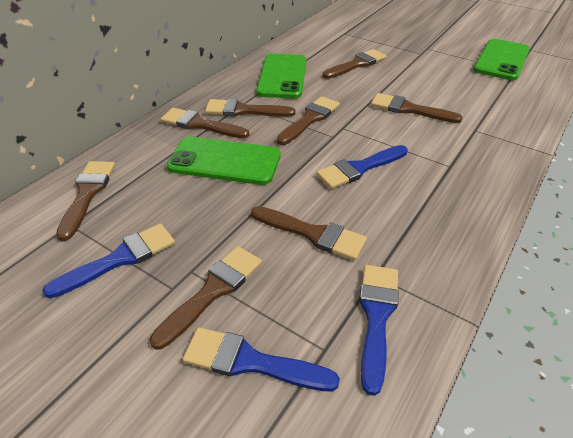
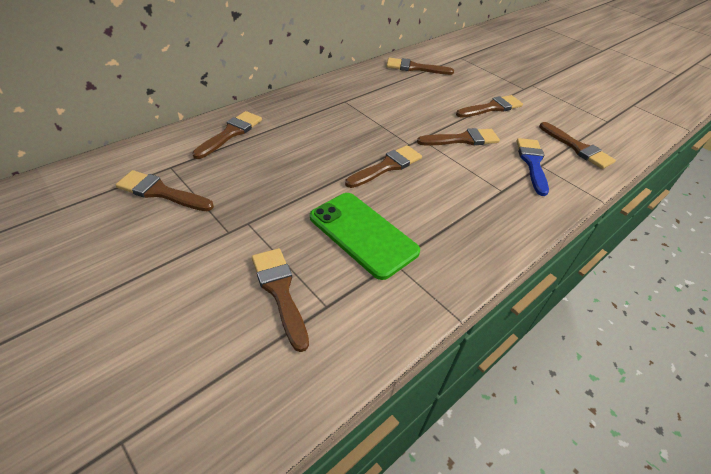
blue brush: 4 -> 1
green phone: 3 -> 1

